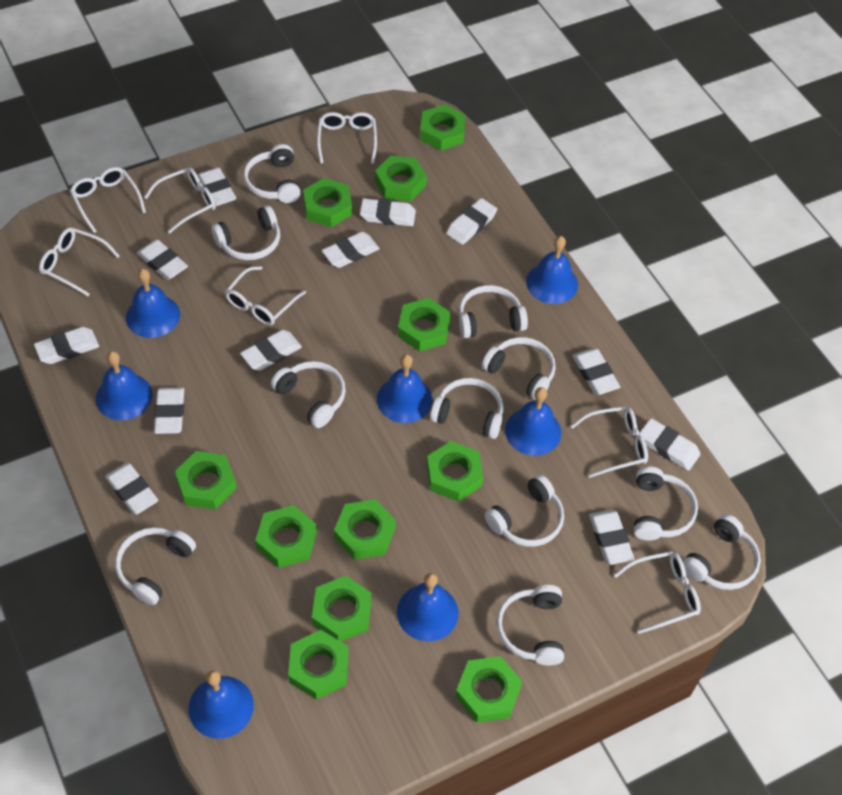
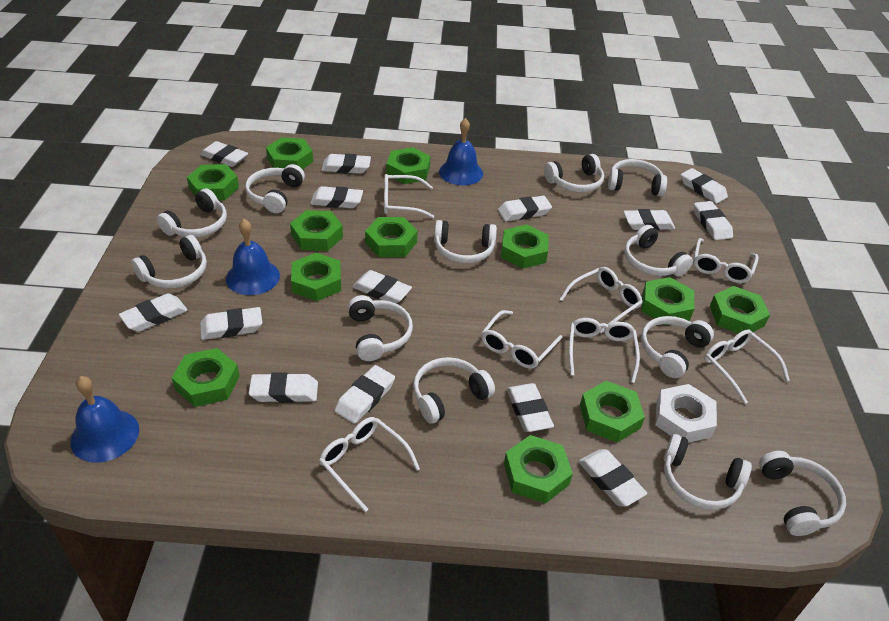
blue bell: 7 -> 3
green nut: 11 -> 12
white eraser: 12 -> 14
white headphones: 11 -> 12
white nut: 0 -> 1

